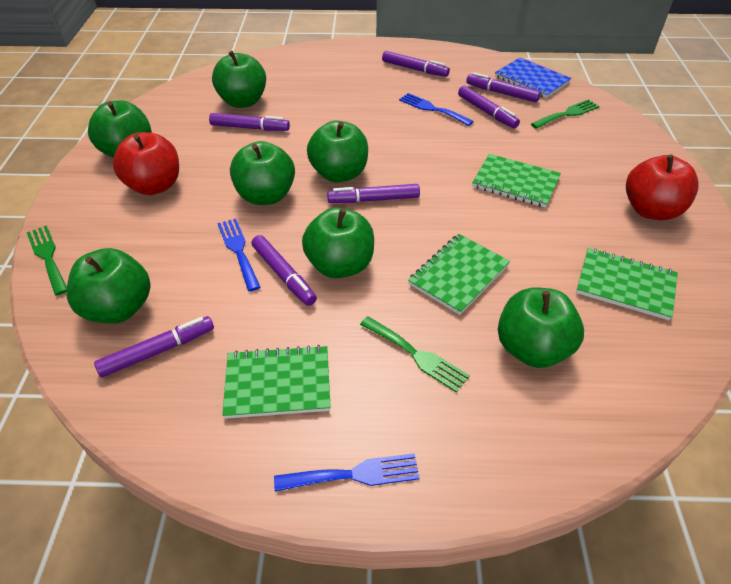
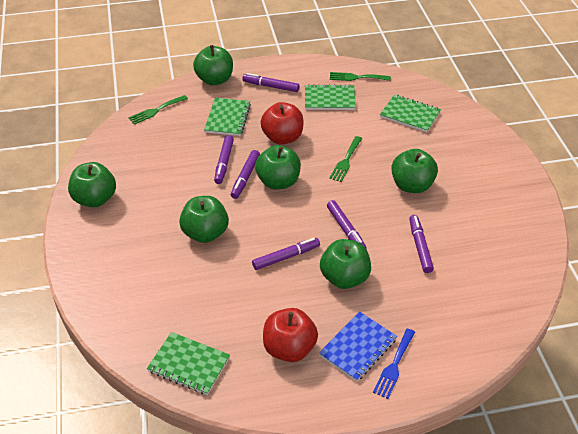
blue fork: 3 -> 1
green apple: 7 -> 6
purple marker: 7 -> 6

